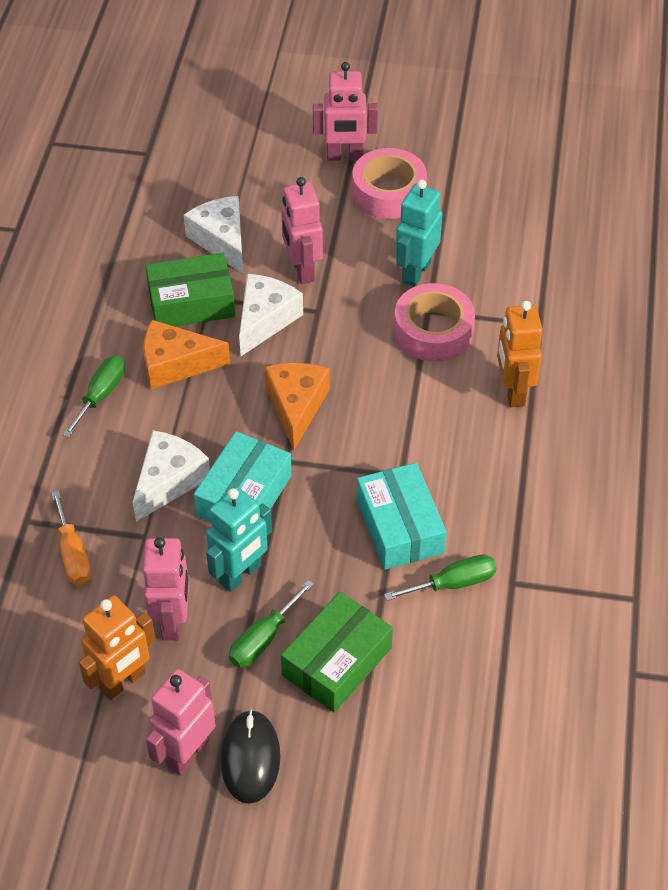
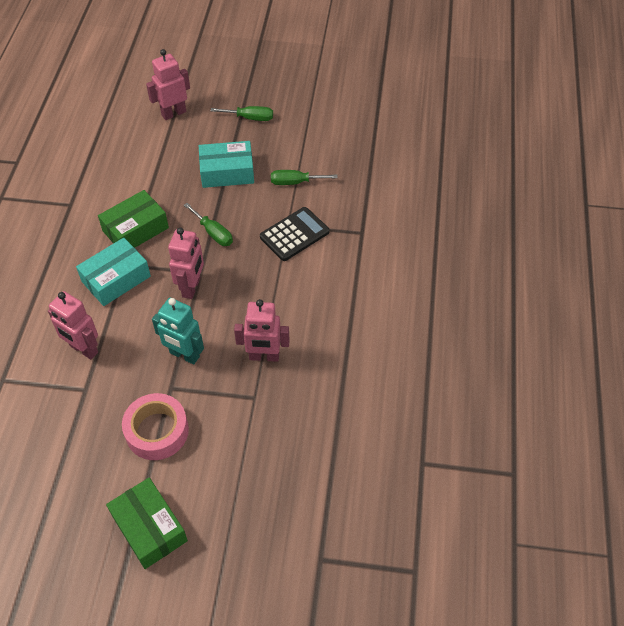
black calculator: 0 -> 1
black mouse: 1 -> 0
orange cheese: 2 -> 0
orange robot: 2 -> 0
orange screwdriver: 1 -> 0
pink tape: 2 -> 1
turquoise robot: 2 -> 1
white cheese: 3 -> 0

